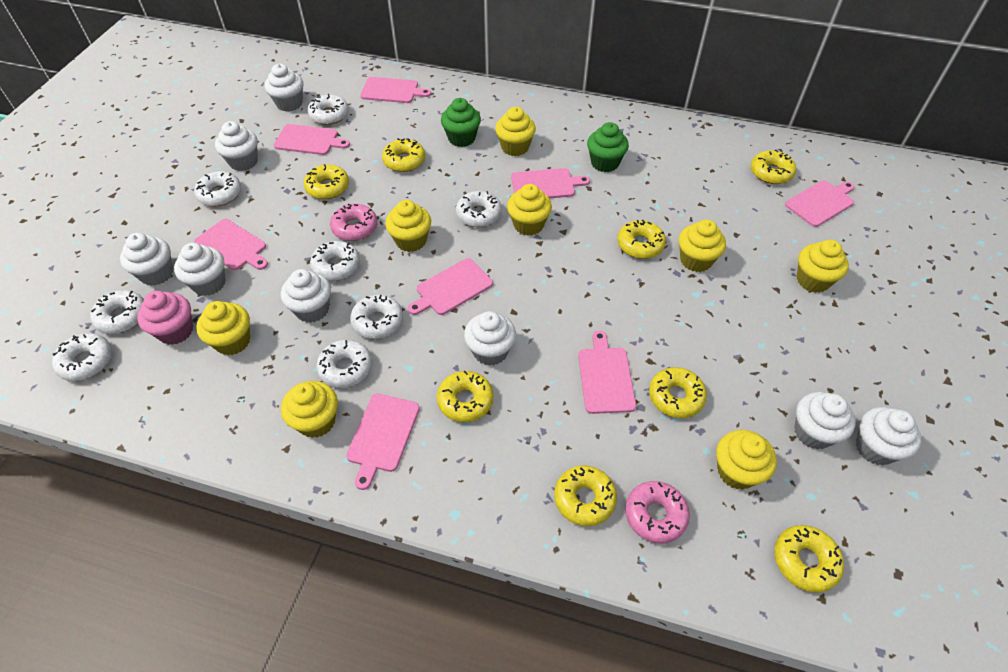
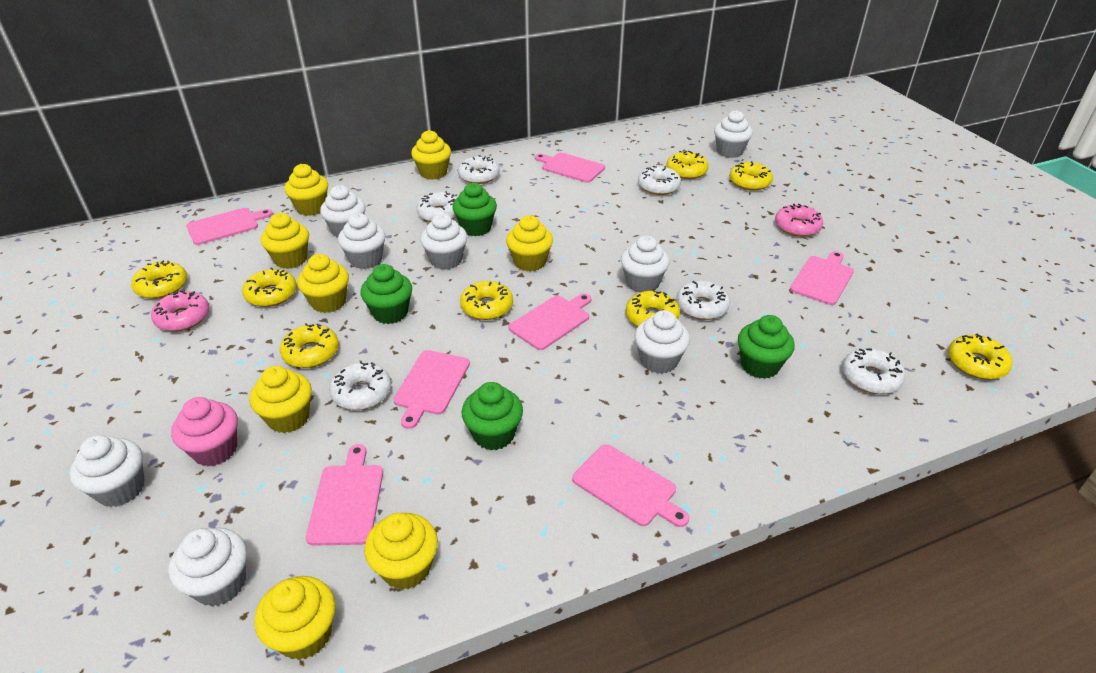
green cupcake: 2 -> 4
pink cutting board: 8 -> 7
white donut: 8 -> 6

